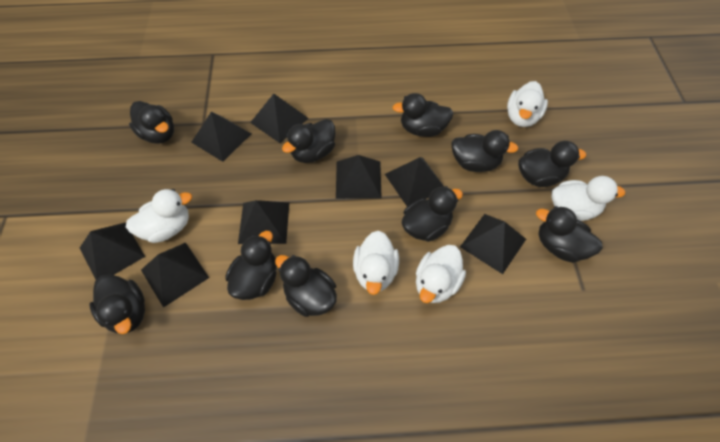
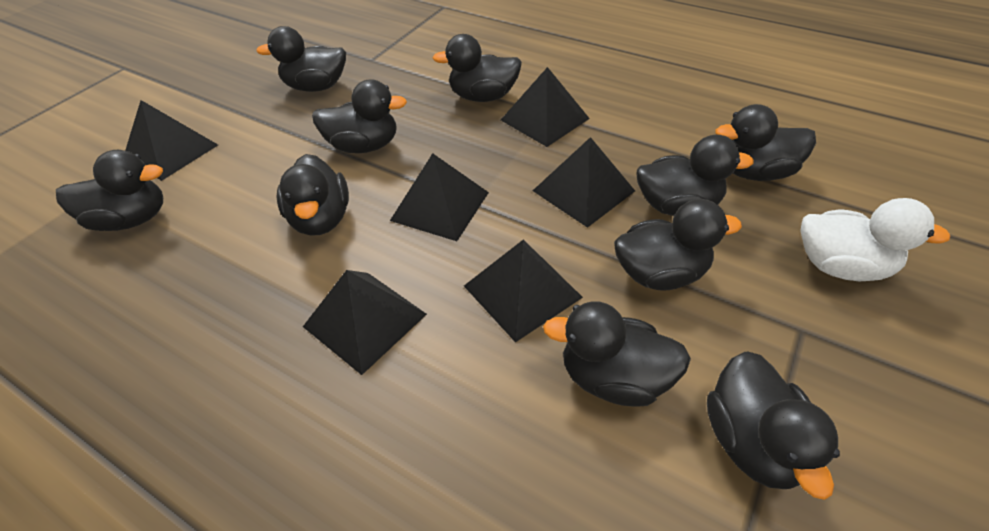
black pyramid: 8 -> 6
white duck: 5 -> 1

